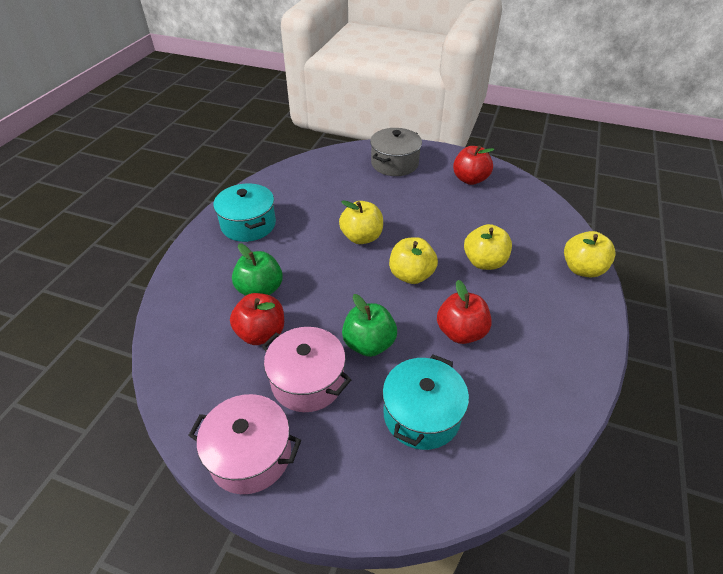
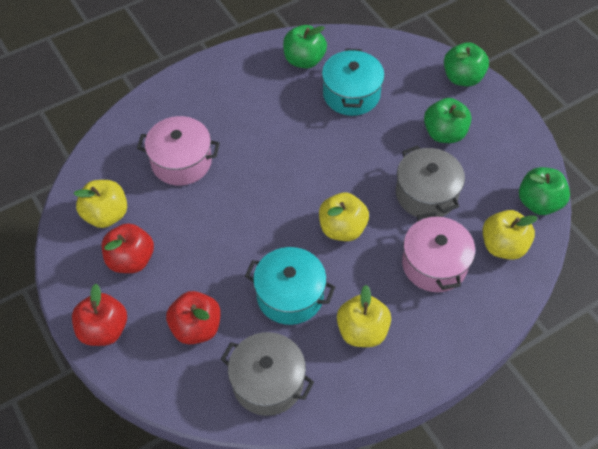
green apple: 2 -> 4
grey pot: 1 -> 2

